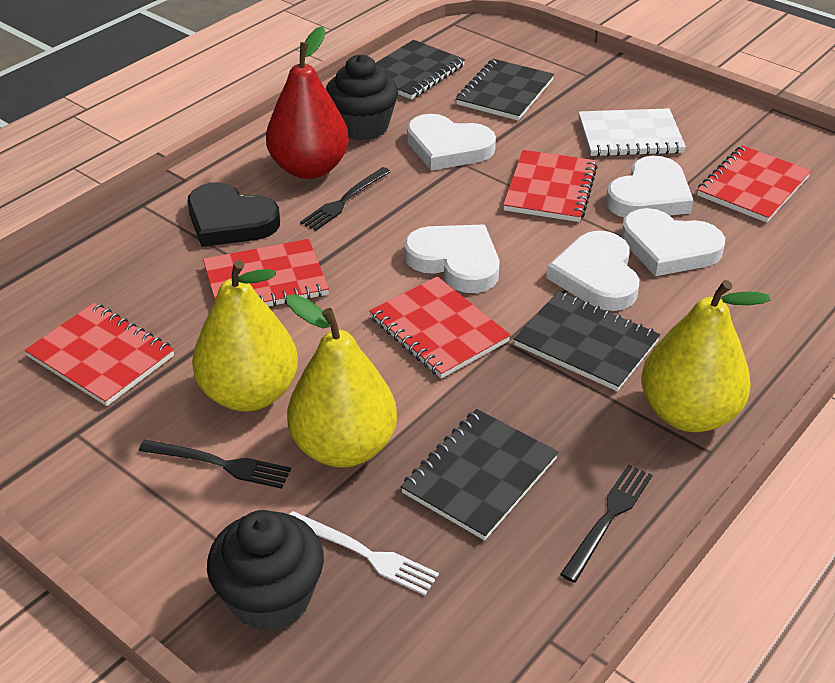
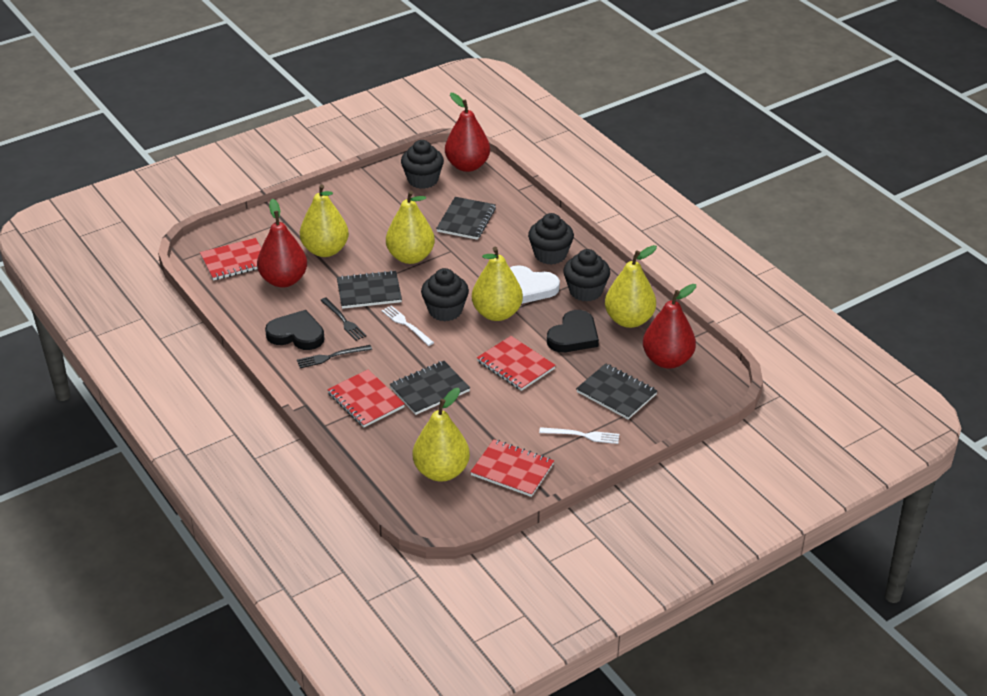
black cupcake: 2 -> 4
black fork: 3 -> 2
black heart: 1 -> 2
red notebook: 5 -> 4
red pear: 1 -> 3
white fork: 1 -> 2
white heart: 5 -> 1
white notebook: 1 -> 0
yellow pear: 3 -> 5

